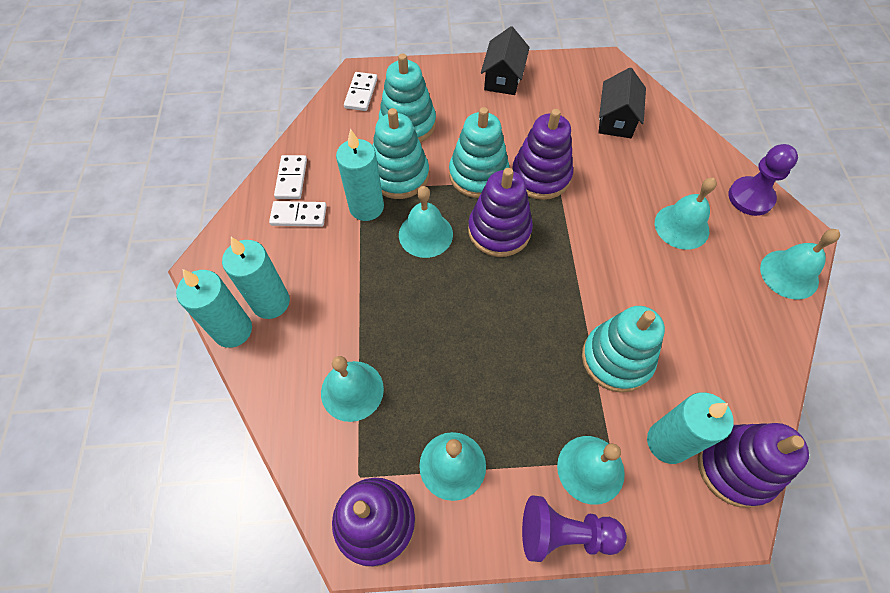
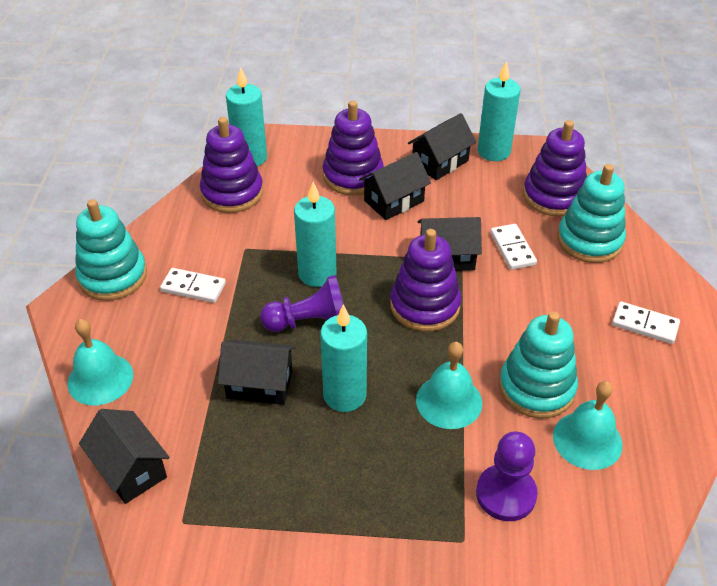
black house: 2 -> 5
turquoise bell: 6 -> 3
turquoise stacking toy: 4 -> 3

